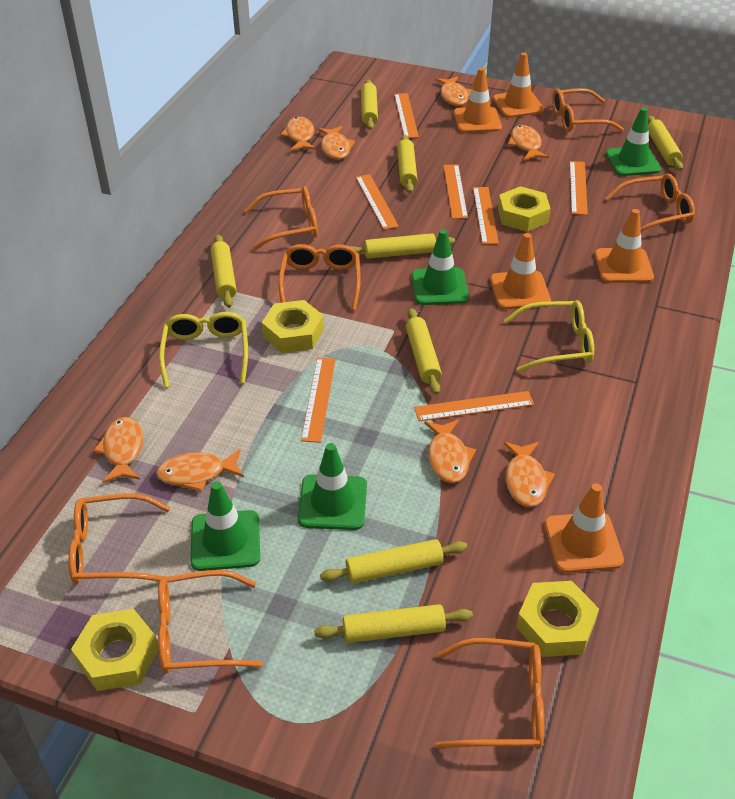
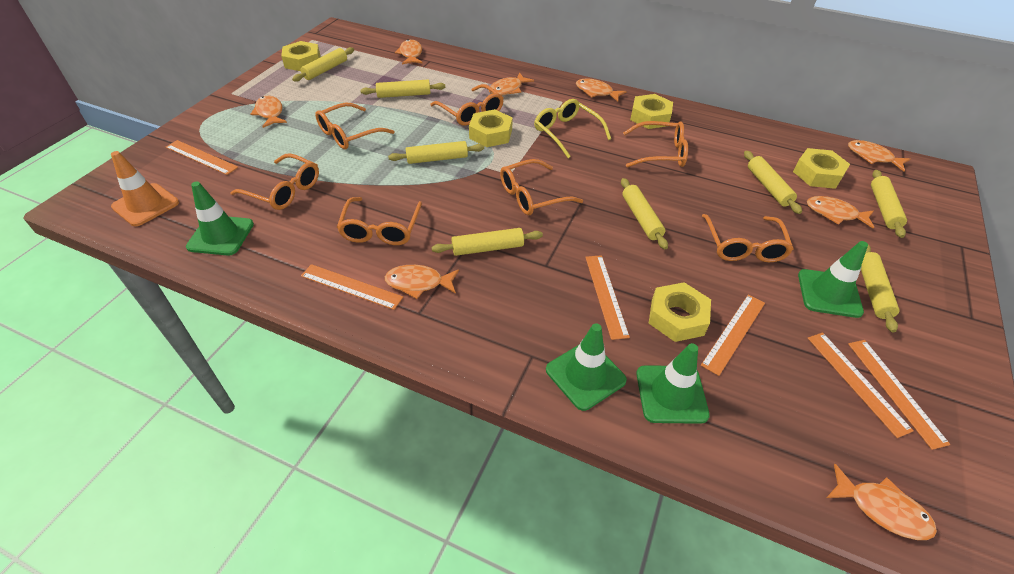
orange ruler: 7 -> 6
orange traffic cone: 5 -> 1
yellow glasses: 2 -> 1
yellow nut: 4 -> 5

